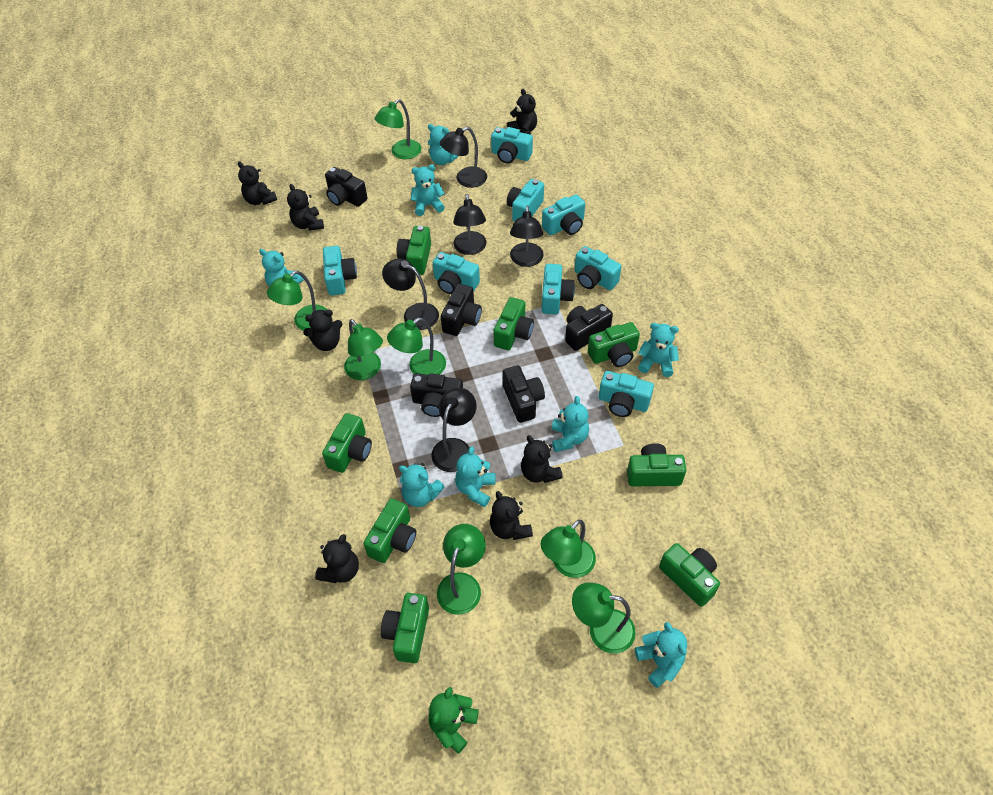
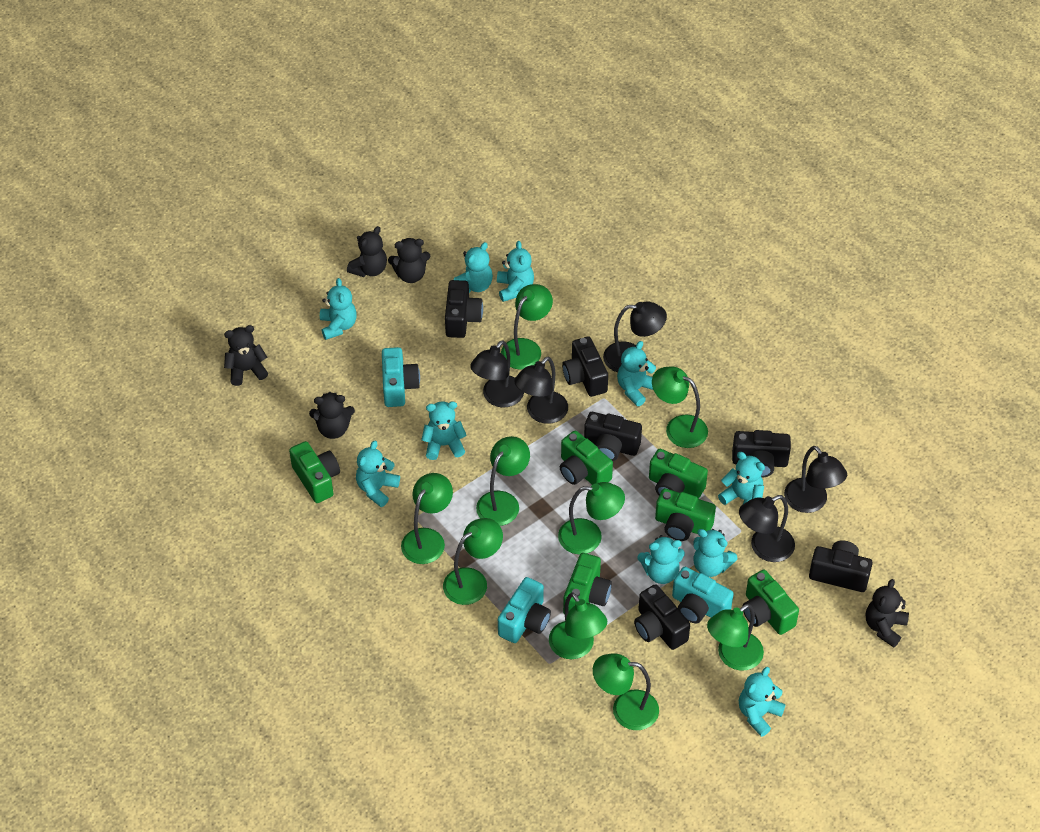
black camera: 5 -> 6
black teddy bear: 7 -> 5
green camera: 8 -> 6
green lamp: 7 -> 9
green teddy bear: 1 -> 0
turquoise camera: 8 -> 3
turquoise teddy bear: 8 -> 10

